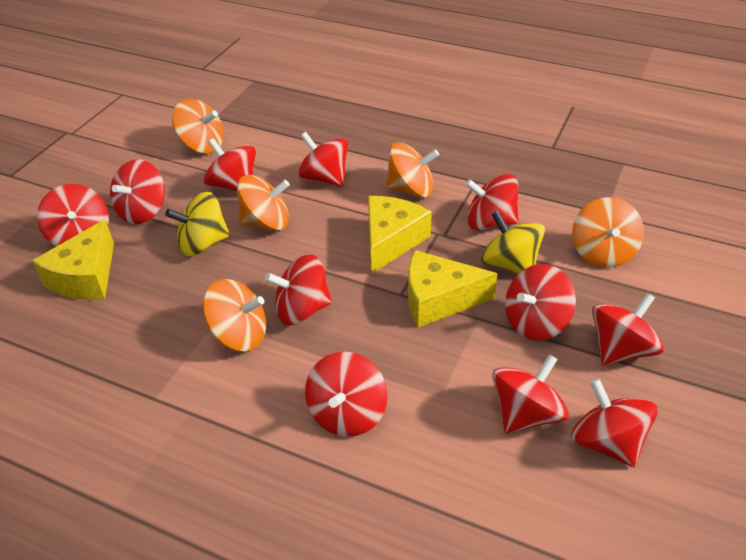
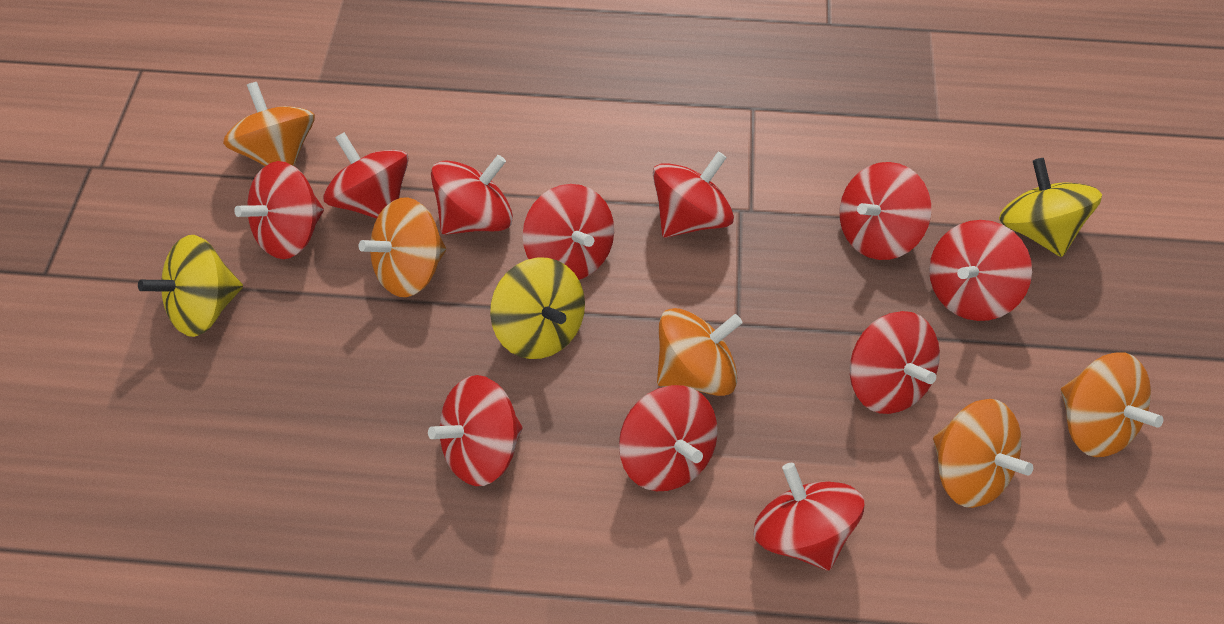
yellow cheese: 3 -> 0
yellow spinning top: 2 -> 3

